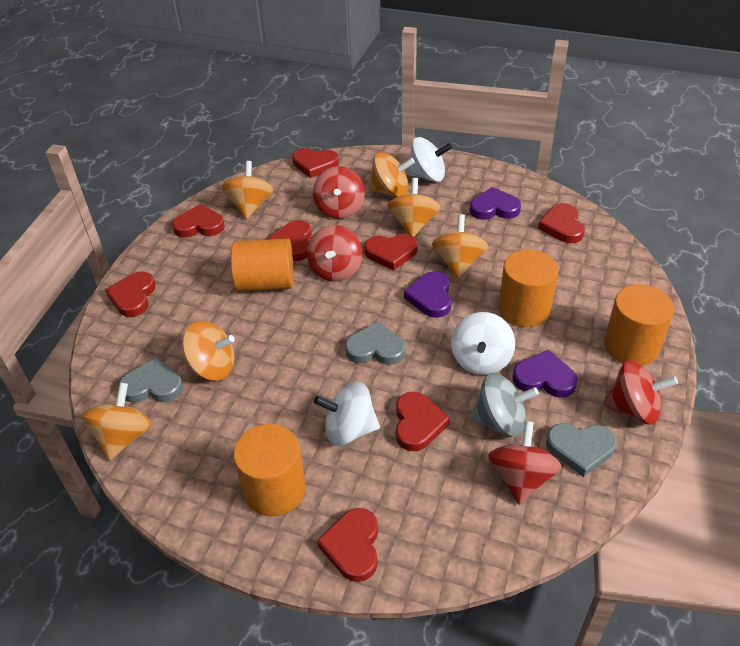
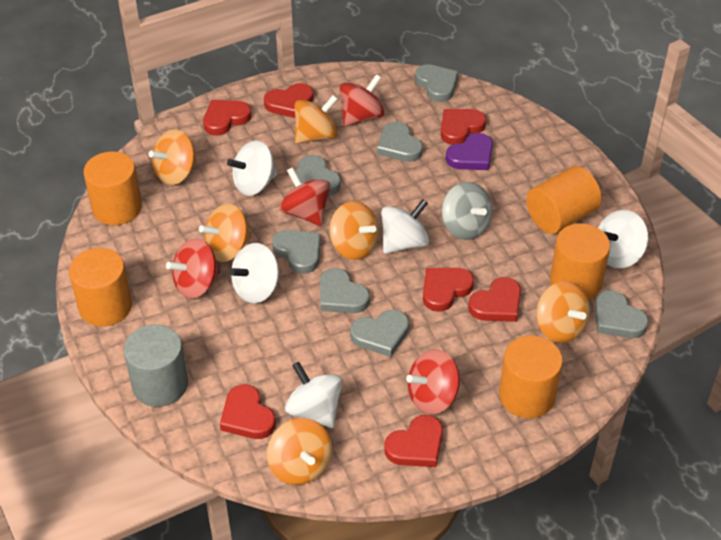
grey cylinder: 0 -> 1
grey heart: 3 -> 7
orange cylinder: 4 -> 5
purple heart: 3 -> 1
red heart: 8 -> 7
white spinning top: 3 -> 5

